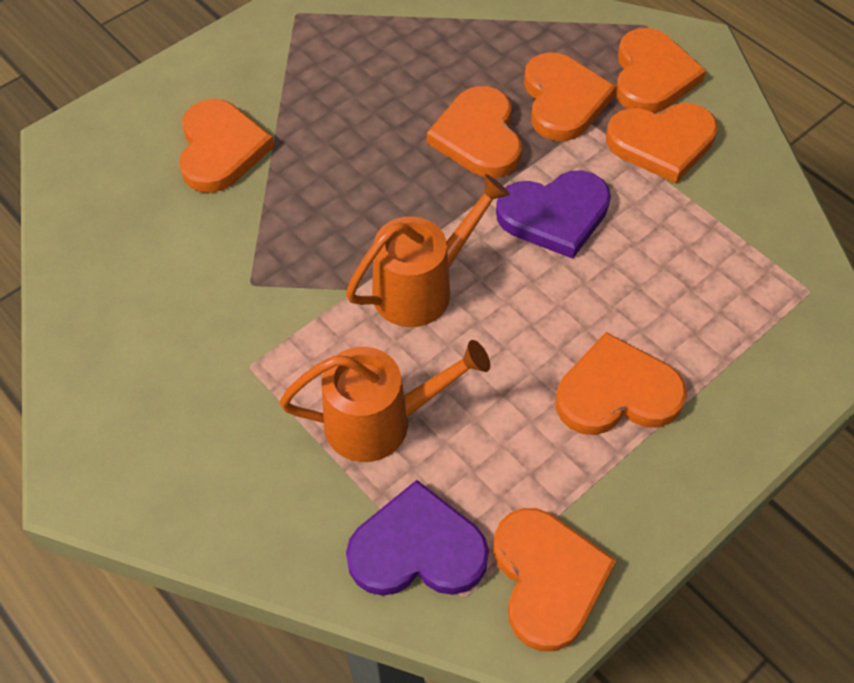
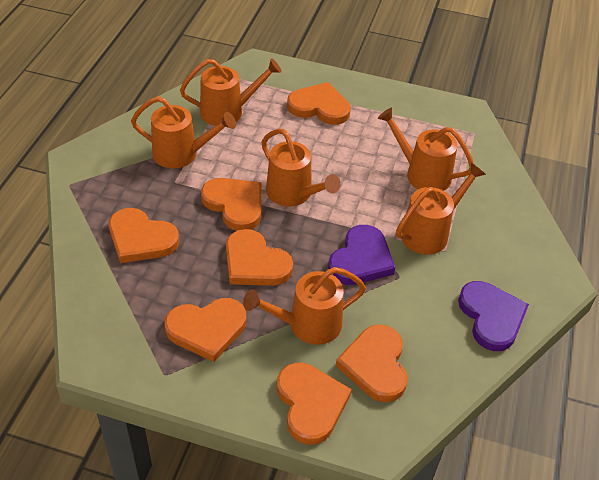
orange watering can: 2 -> 6

